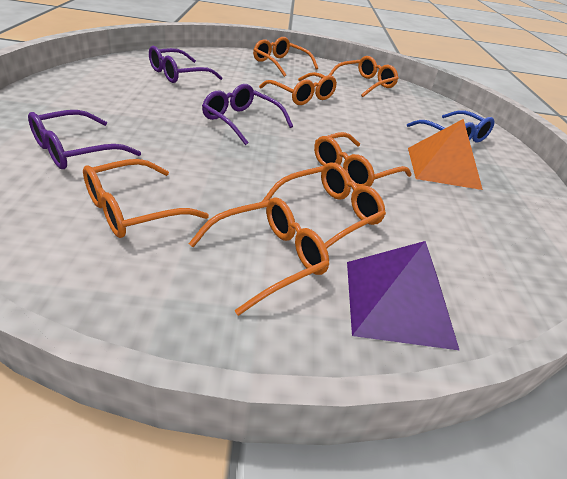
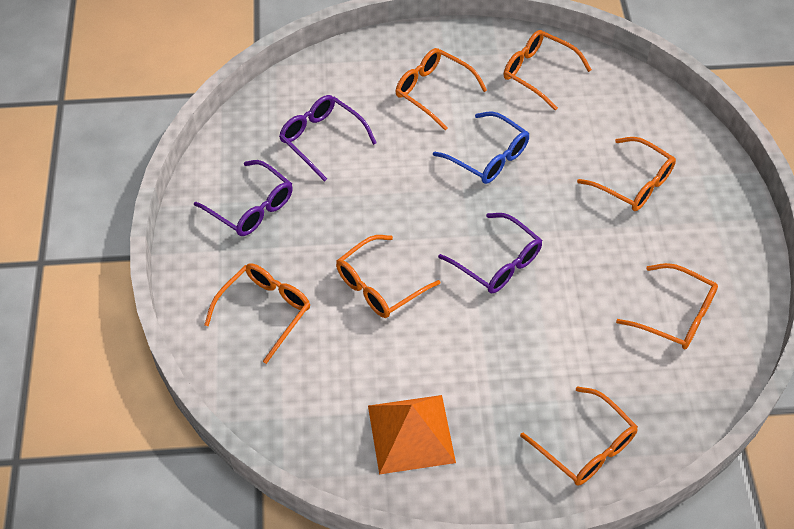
purple pyramid: 1 -> 0

